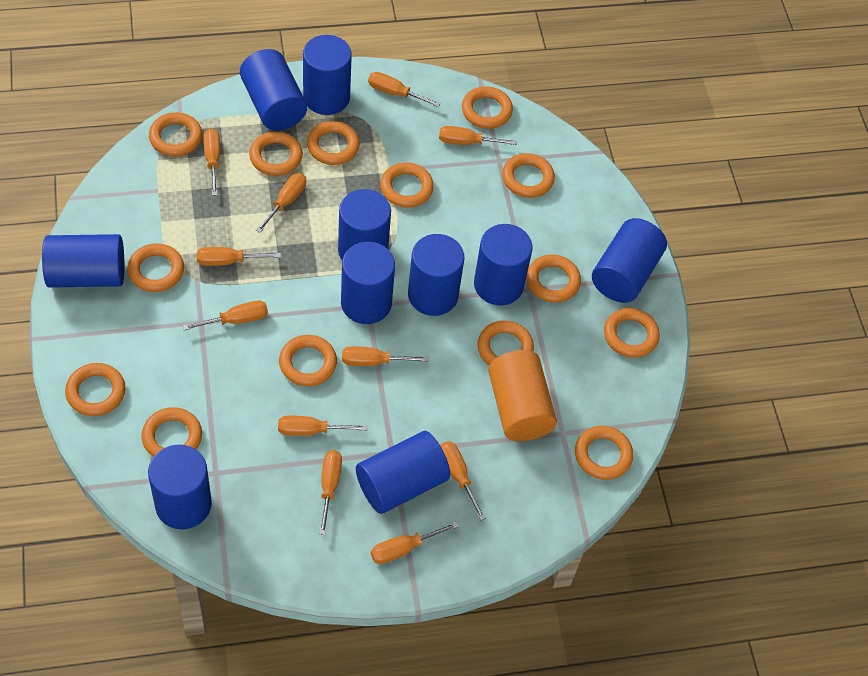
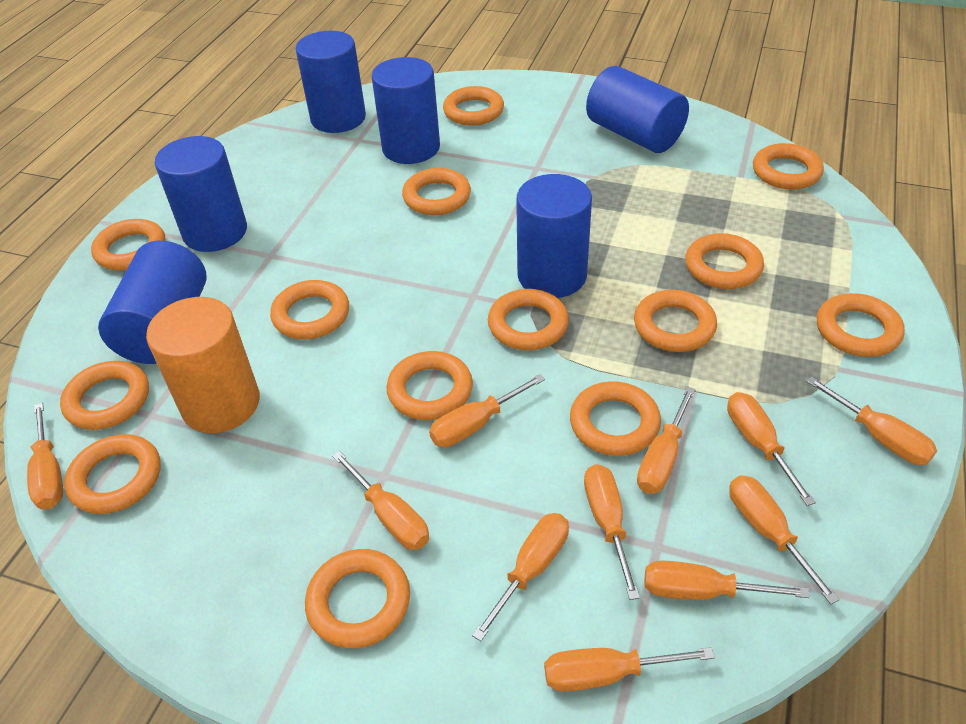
blue cylinder: 10 -> 6

